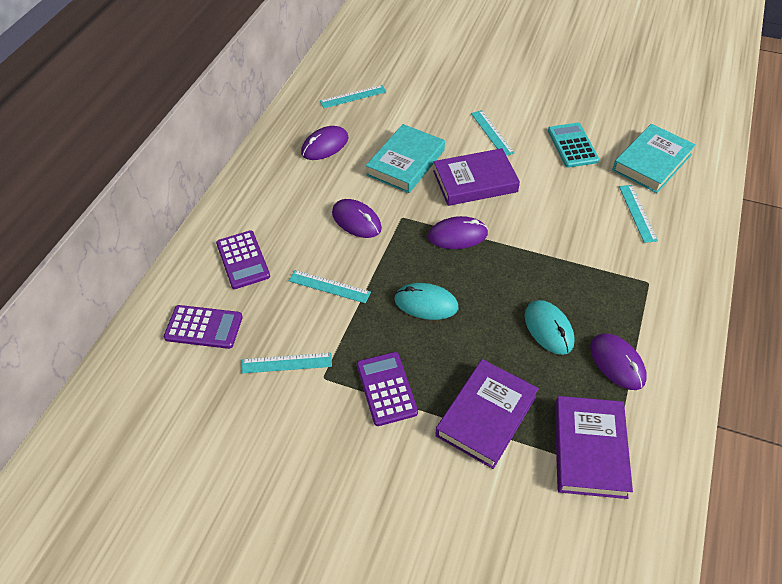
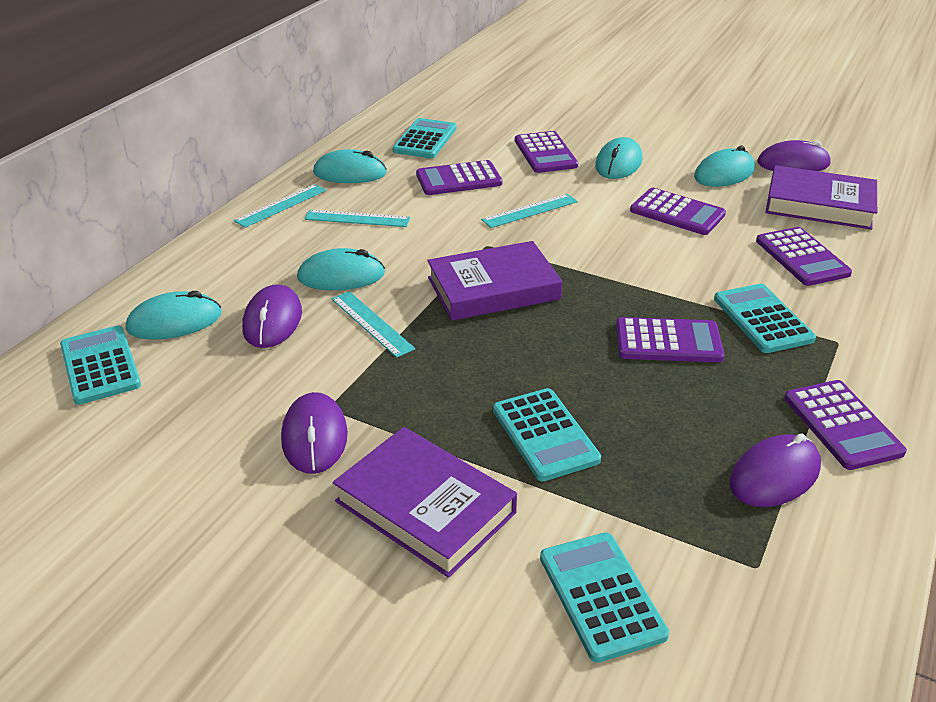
purple calculator: 3 -> 6
turquoise book: 2 -> 0
turquoise calculator: 1 -> 5
turquoise mouse: 2 -> 5
turquoise ruler: 5 -> 4

